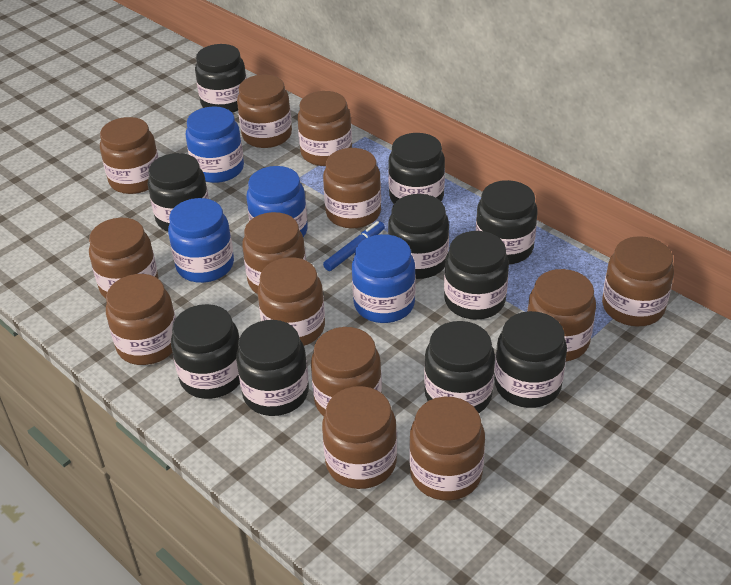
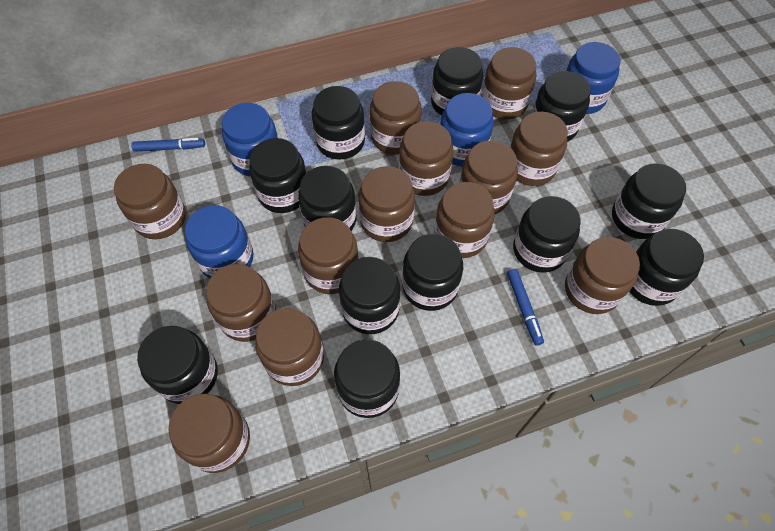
black jar: 10 -> 12
blue marker: 1 -> 2

